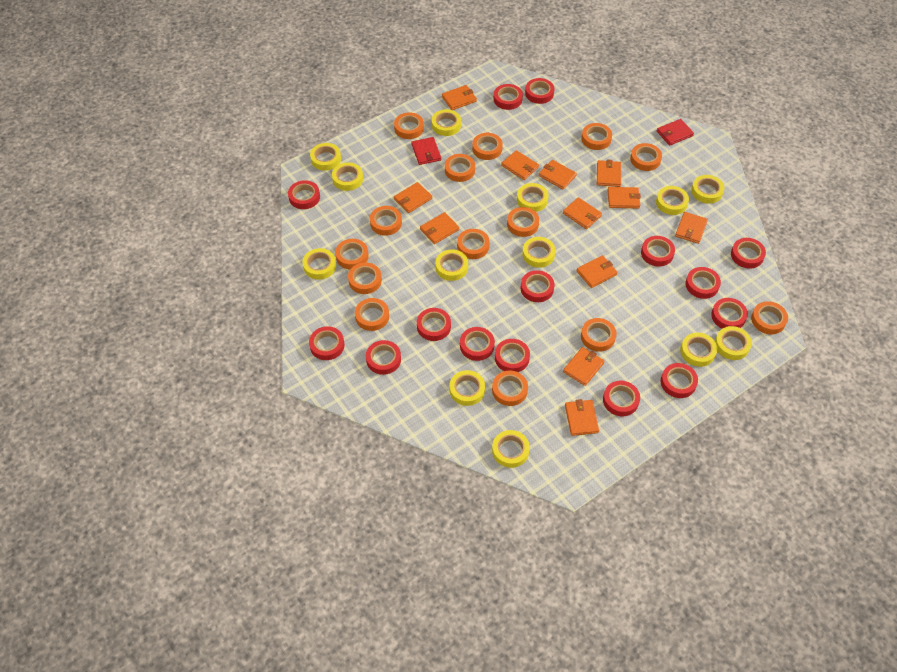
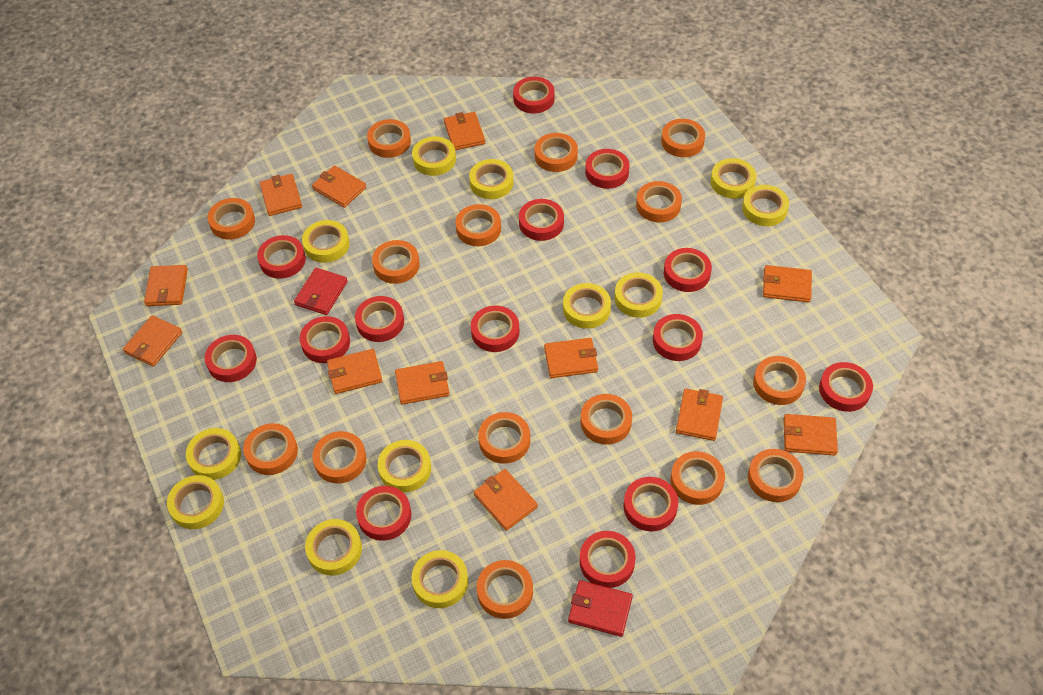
orange tape: 14 -> 15
red tape: 15 -> 14
yellow tape: 13 -> 12

